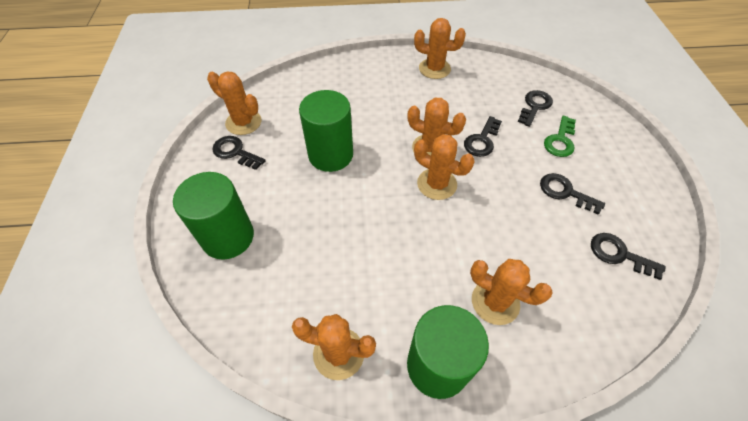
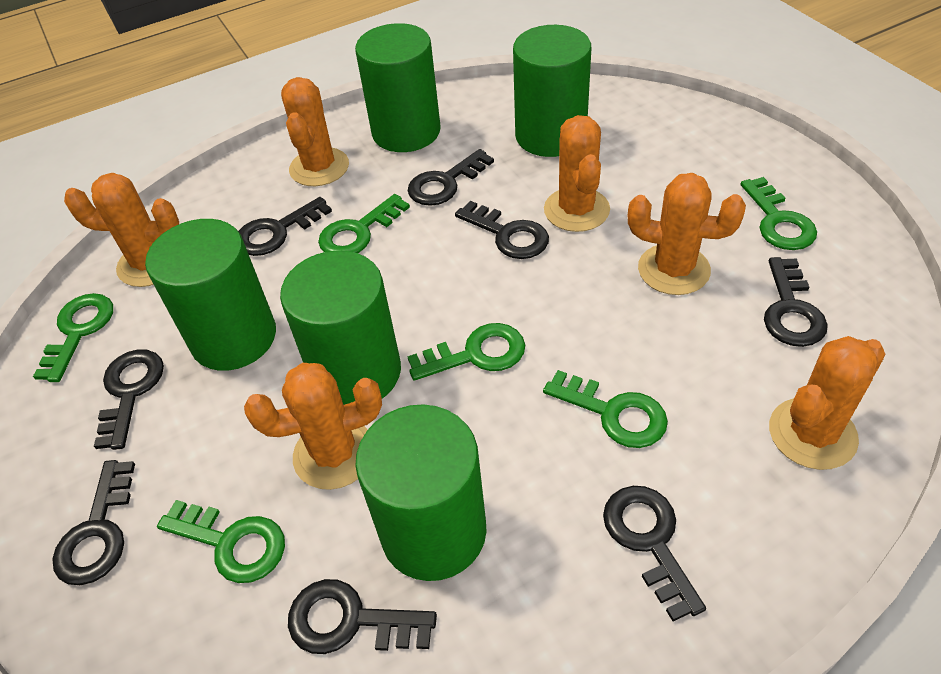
black key: 5 -> 8
green cylinder: 3 -> 5
green key: 1 -> 6

